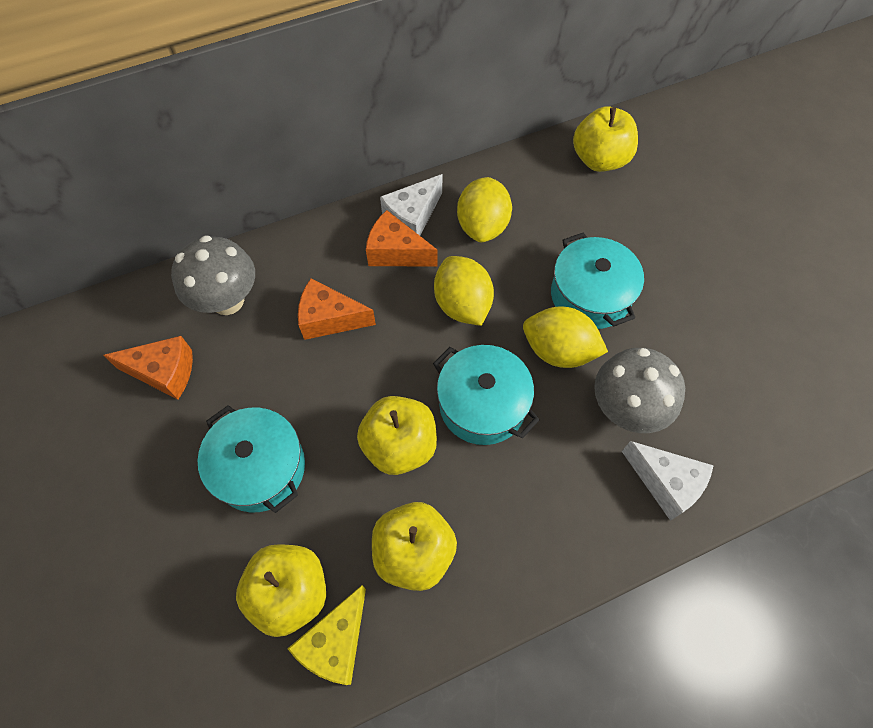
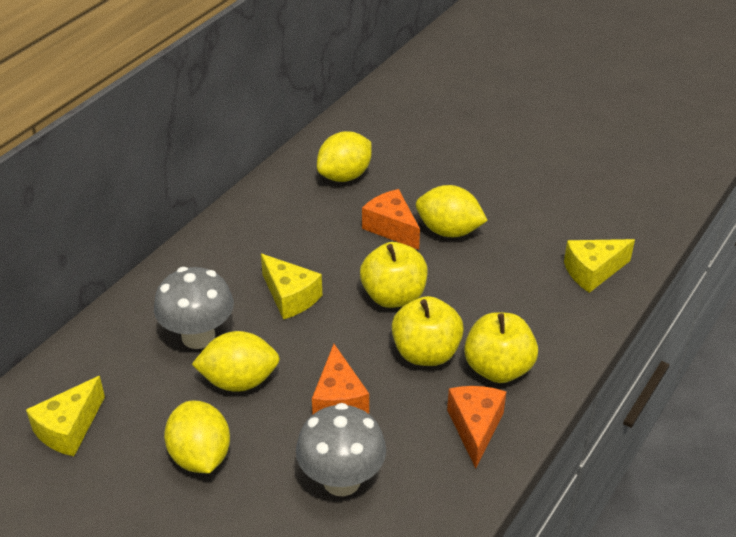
turquoise pot: 3 -> 0
white cheese: 2 -> 0
yellow apple: 4 -> 3
yellow cheese: 1 -> 3
yellow lemon: 3 -> 4

